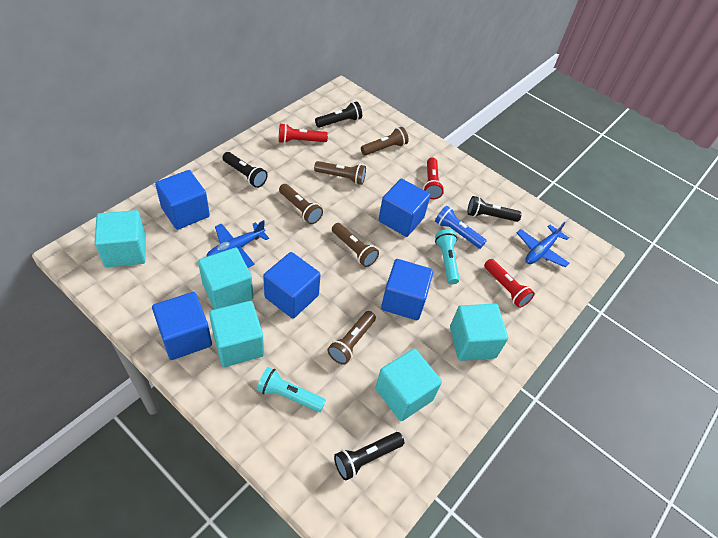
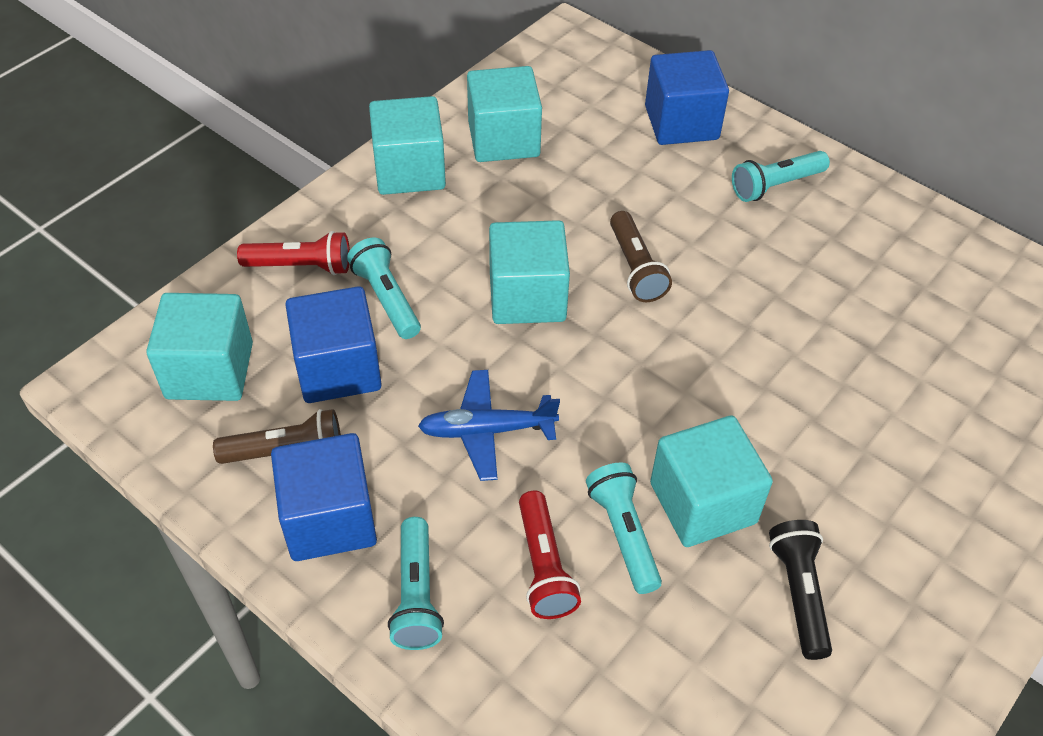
black flashlight: 4 -> 1
blue cube: 5 -> 3
blue flashlight: 1 -> 0
blue plane: 2 -> 1
brown flashlight: 5 -> 2
red flashlight: 3 -> 2
turquoise flashlight: 2 -> 4

